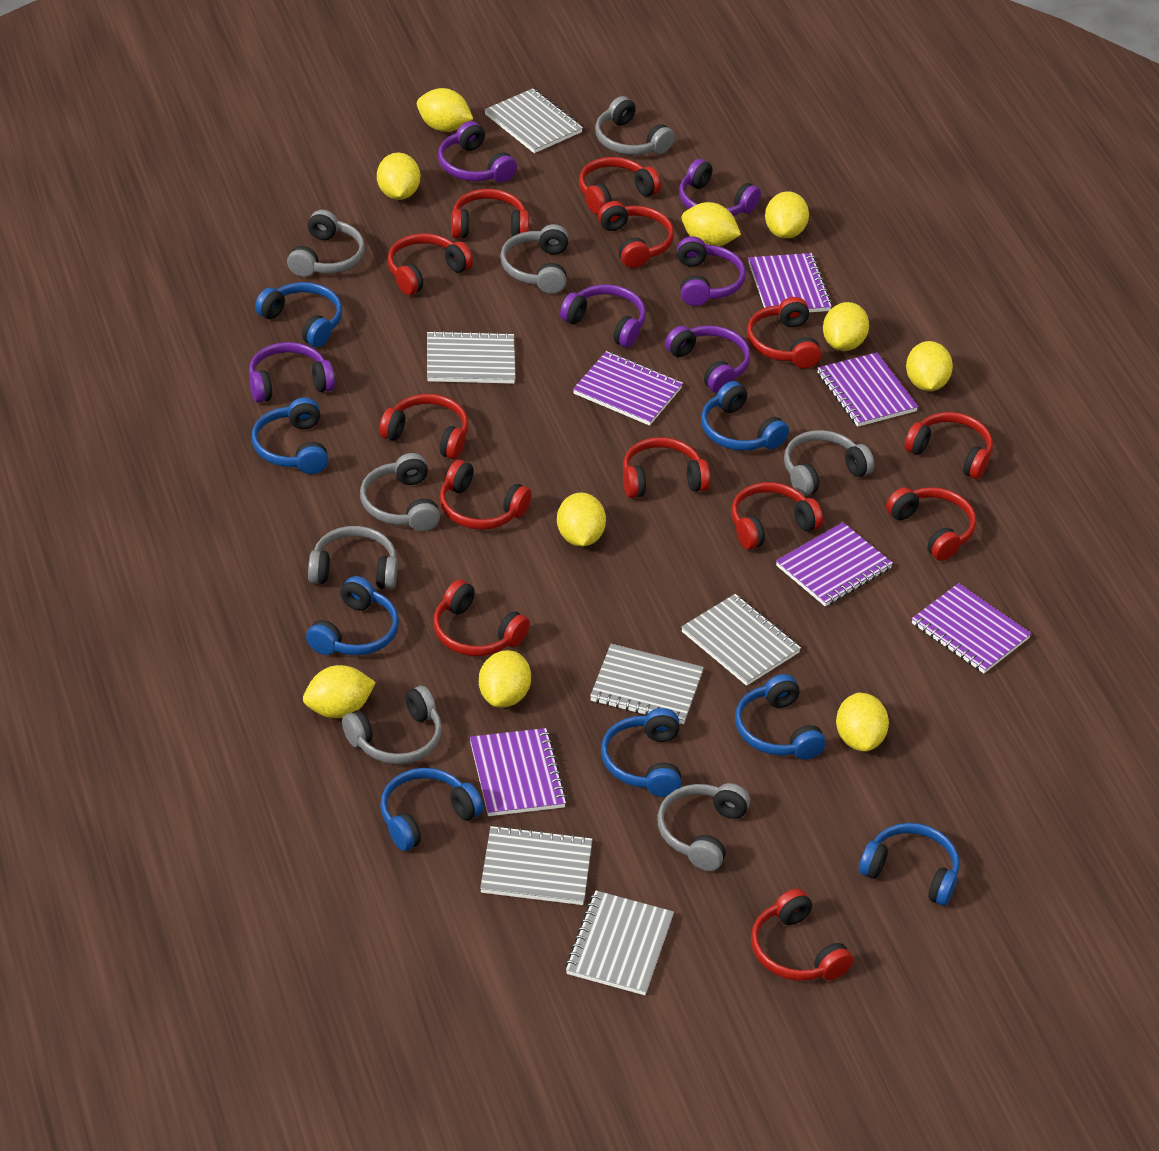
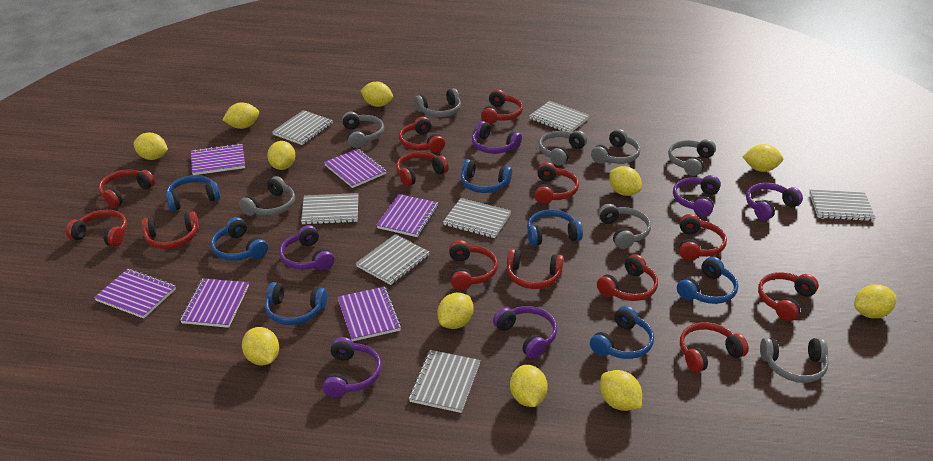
blue headphones: 8 -> 7
grey notebook: 6 -> 7
yellow lemon: 10 -> 11

